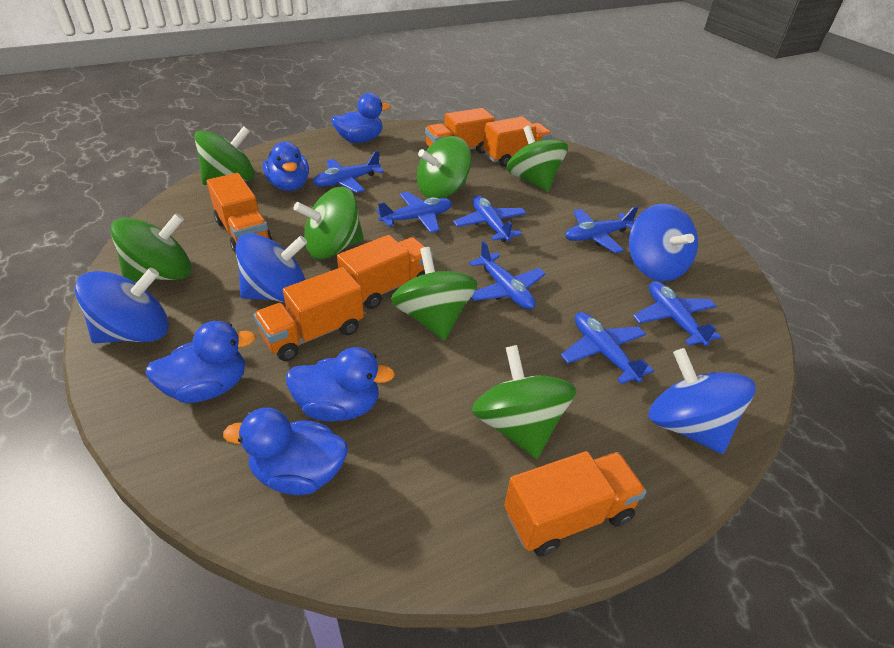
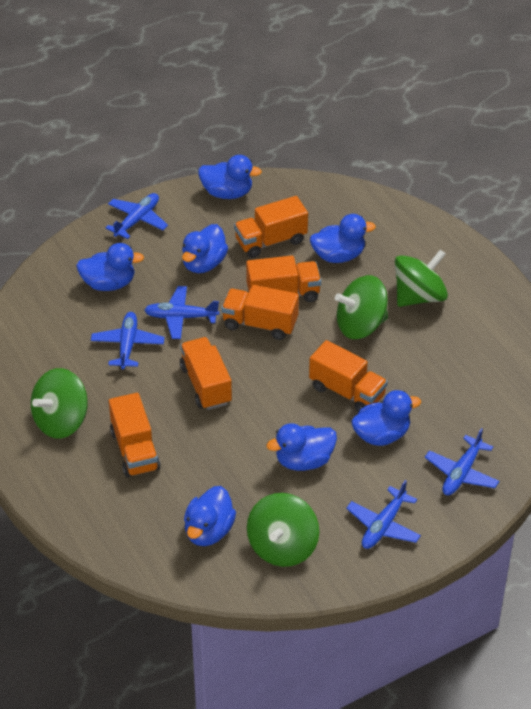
blue duck: 5 -> 7
blue plane: 7 -> 5
blue spinning top: 4 -> 0
green spinning top: 7 -> 4

